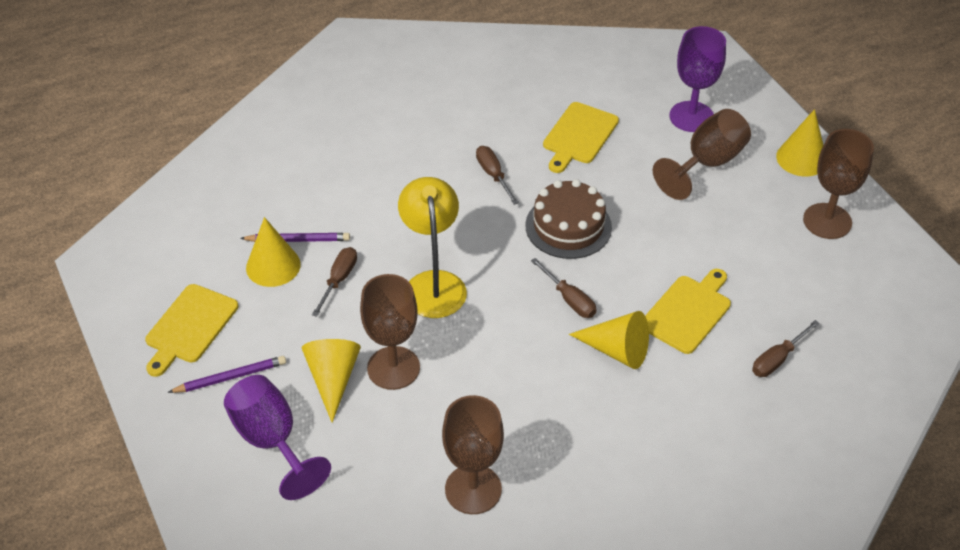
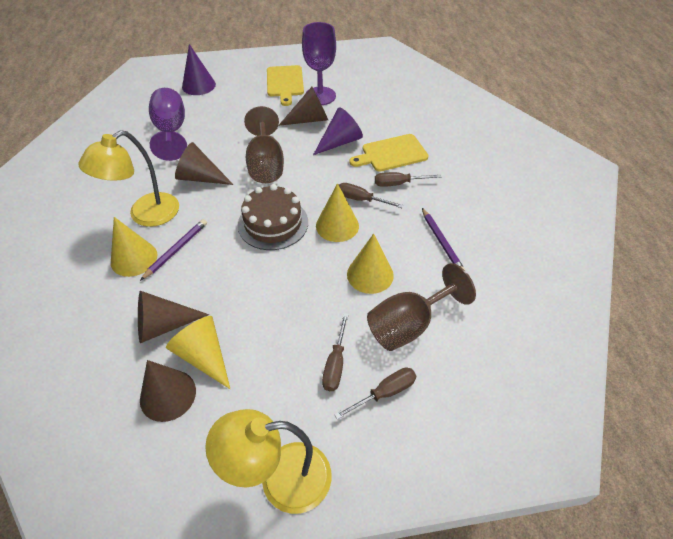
brown cone: 0 -> 4
brown goblet: 4 -> 2
purple cone: 0 -> 2
yellow cutting board: 3 -> 2
yellow lamp: 1 -> 2

